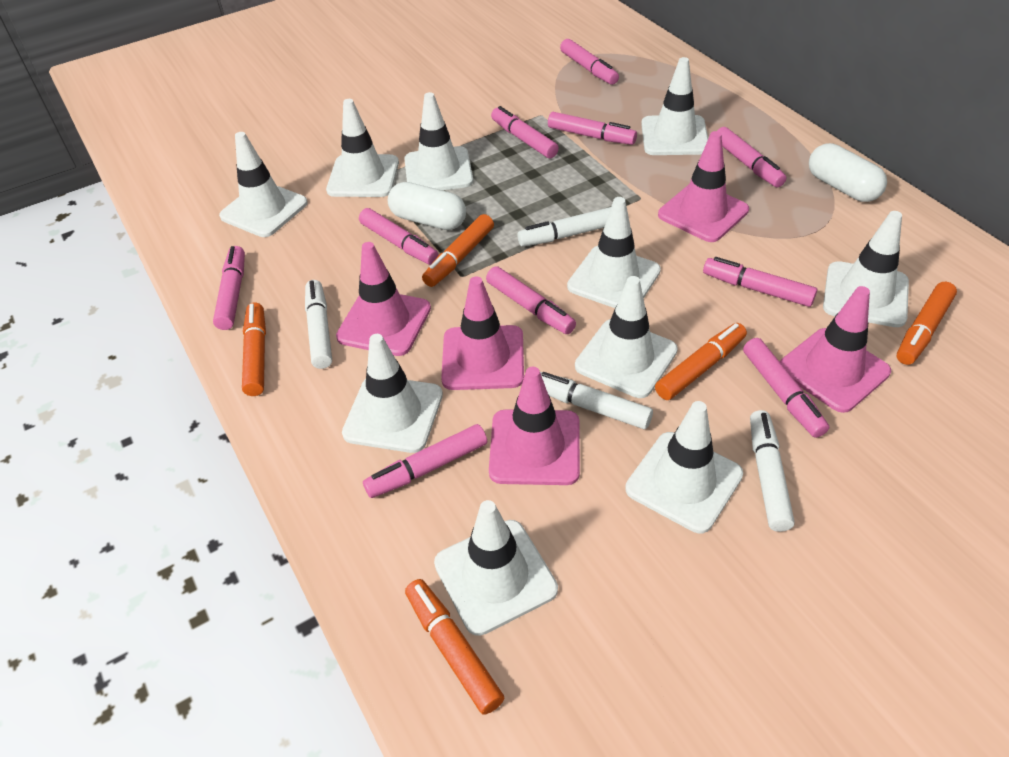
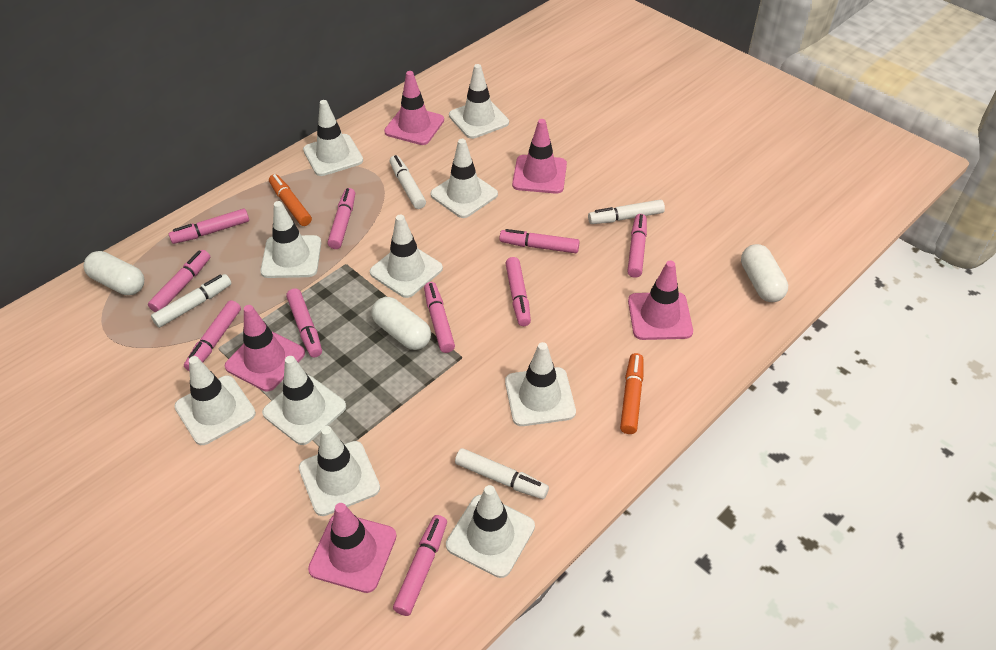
orange marker: 5 -> 2
white capsule: 2 -> 3

